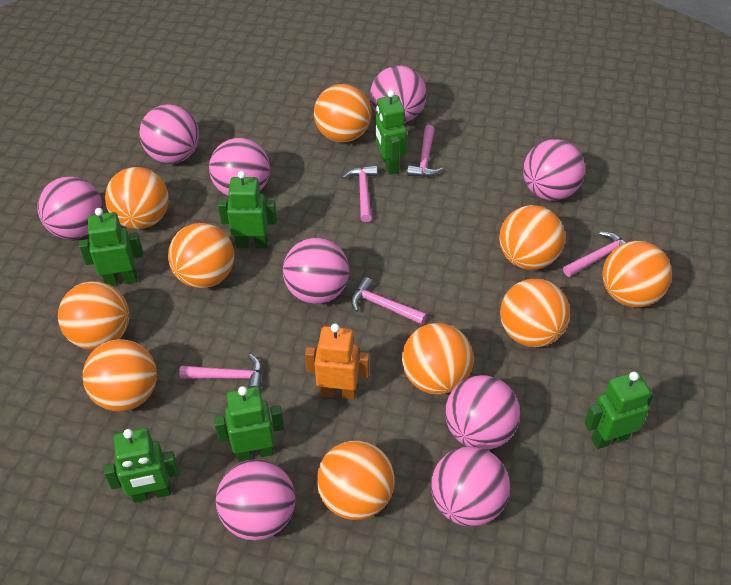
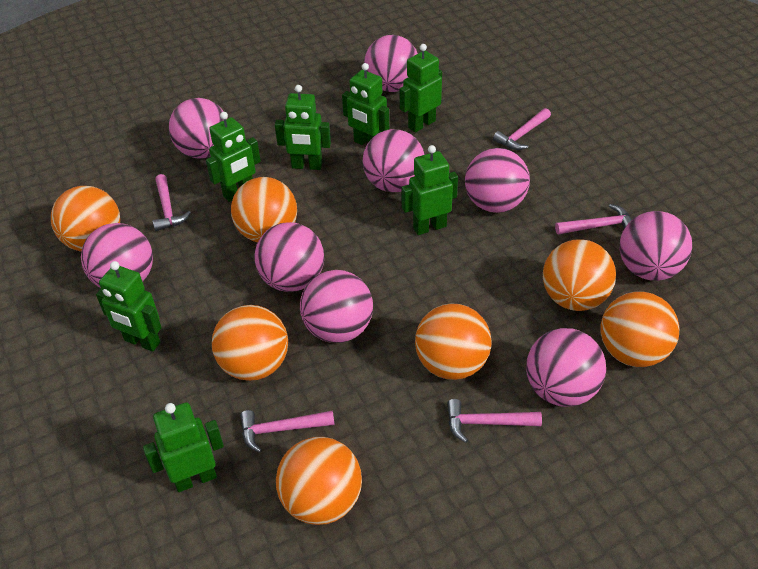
green robot: 6 -> 7
orange ball: 10 -> 7
orange robot: 1 -> 0

